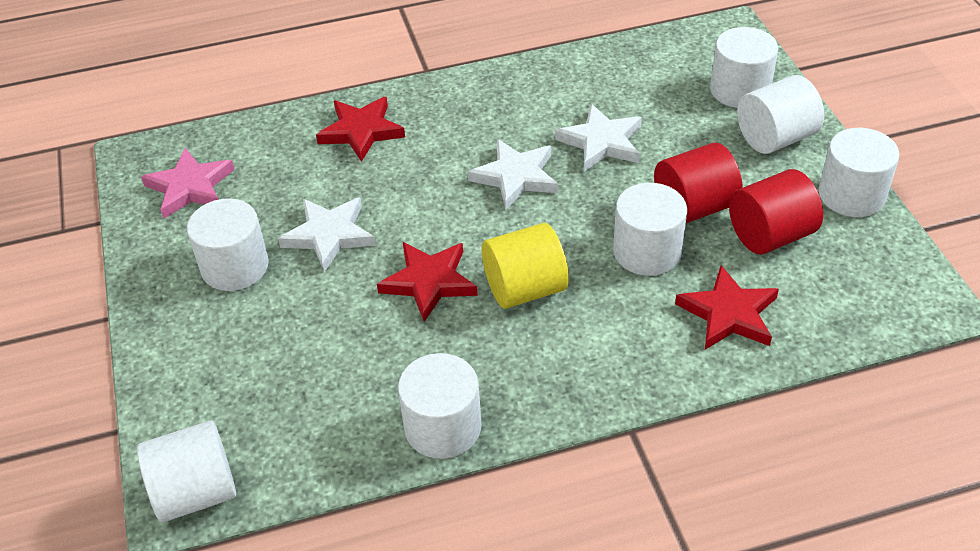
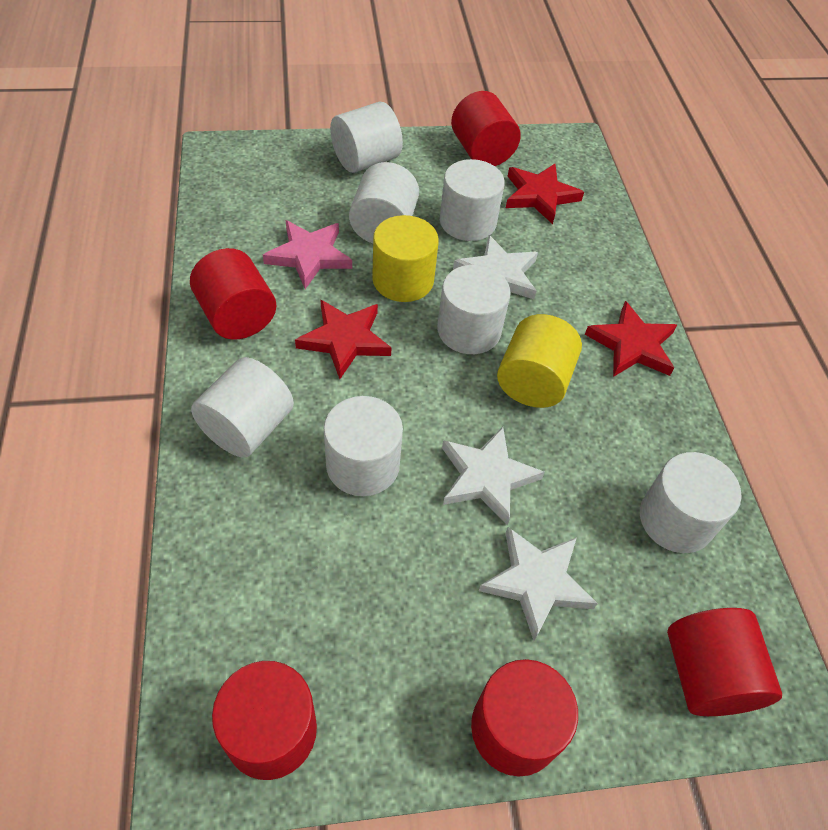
red cylinder: 2 -> 5
yellow cylinder: 1 -> 2

